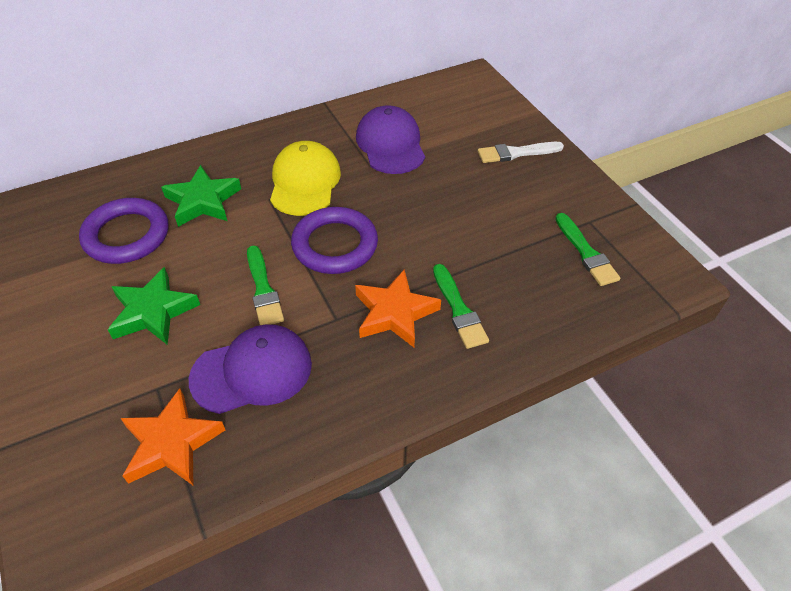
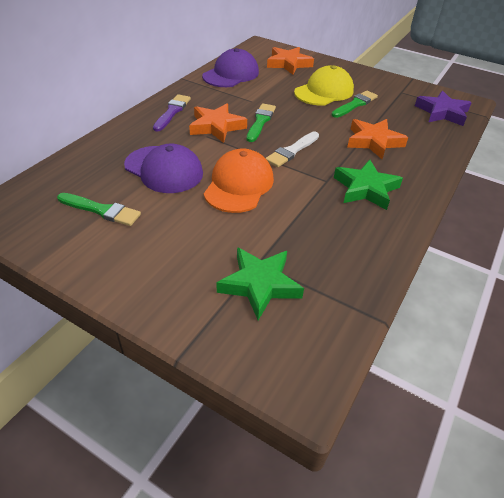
orange cap: 0 -> 1
orange star: 2 -> 3
purple brush: 0 -> 1
purple ring: 2 -> 0
purple star: 0 -> 1

